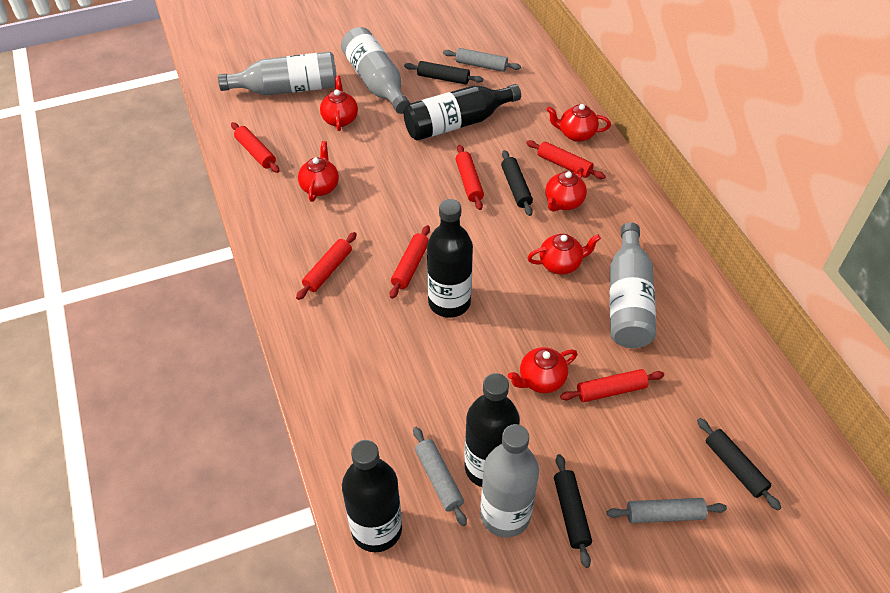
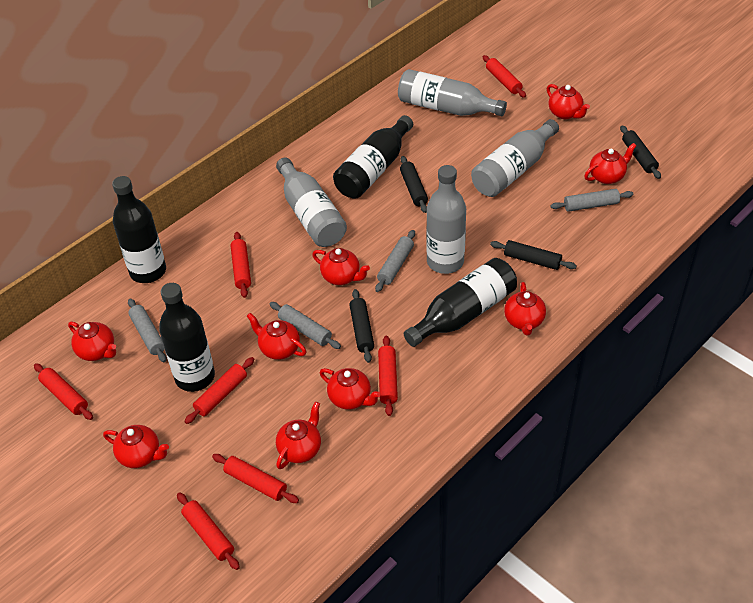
grey rolling pin: 3 -> 4
red rolling pin: 6 -> 7
red teapot: 6 -> 9

